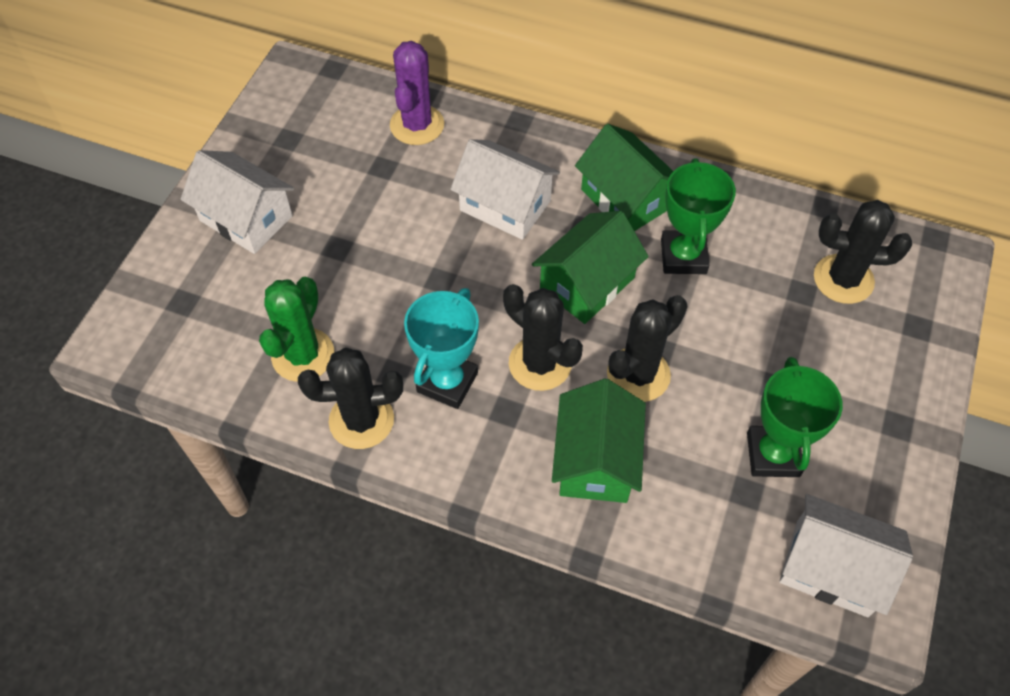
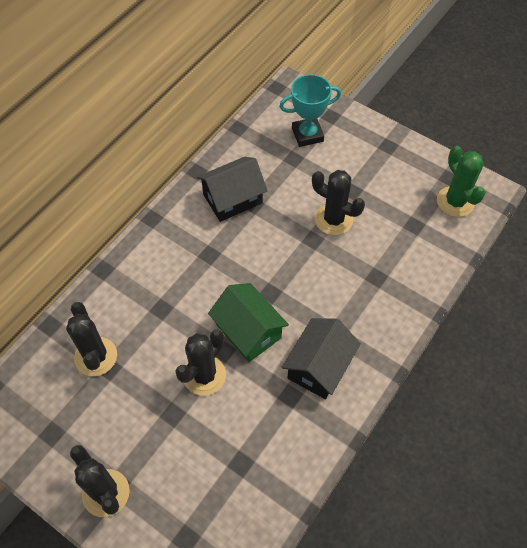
black house: 0 -> 2
green house: 3 -> 1
green trophy: 2 -> 0
purple cactus: 1 -> 0
white house: 3 -> 0

